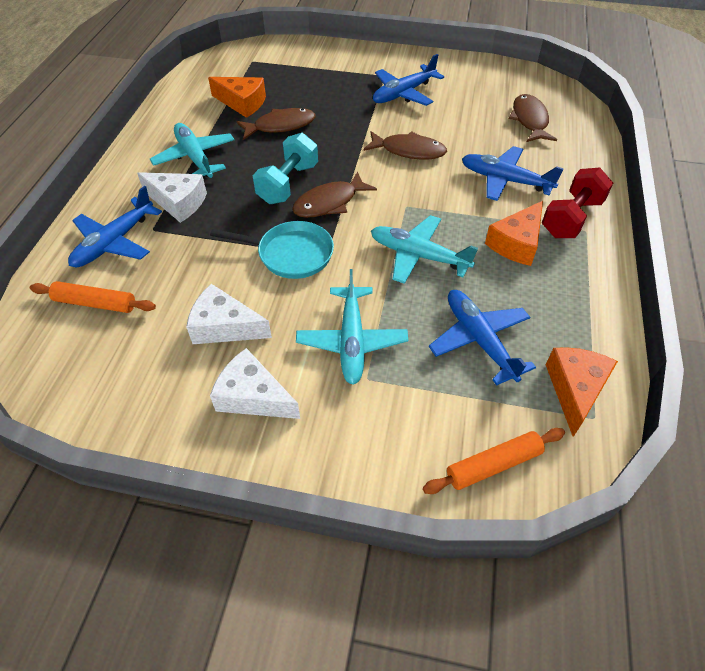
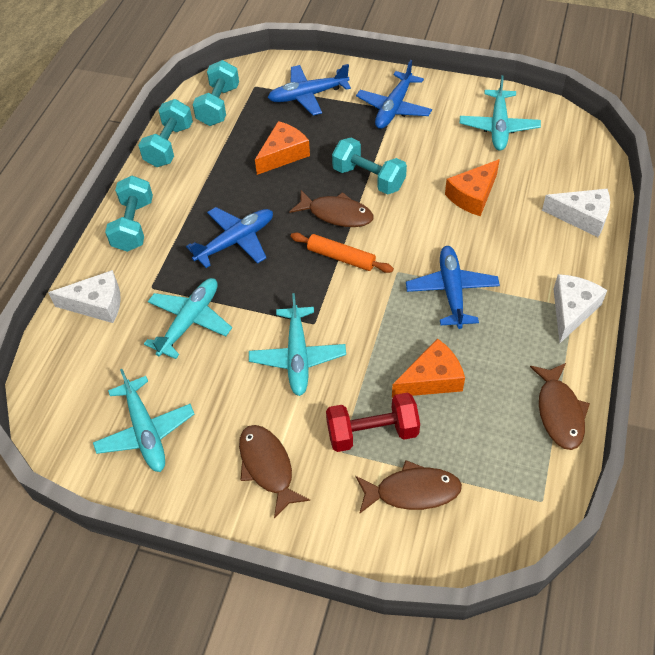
orange rolling pin: 2 -> 1
turquoise dumbbell: 1 -> 4
turquoise pan: 1 -> 0
turquoise plane: 3 -> 4

